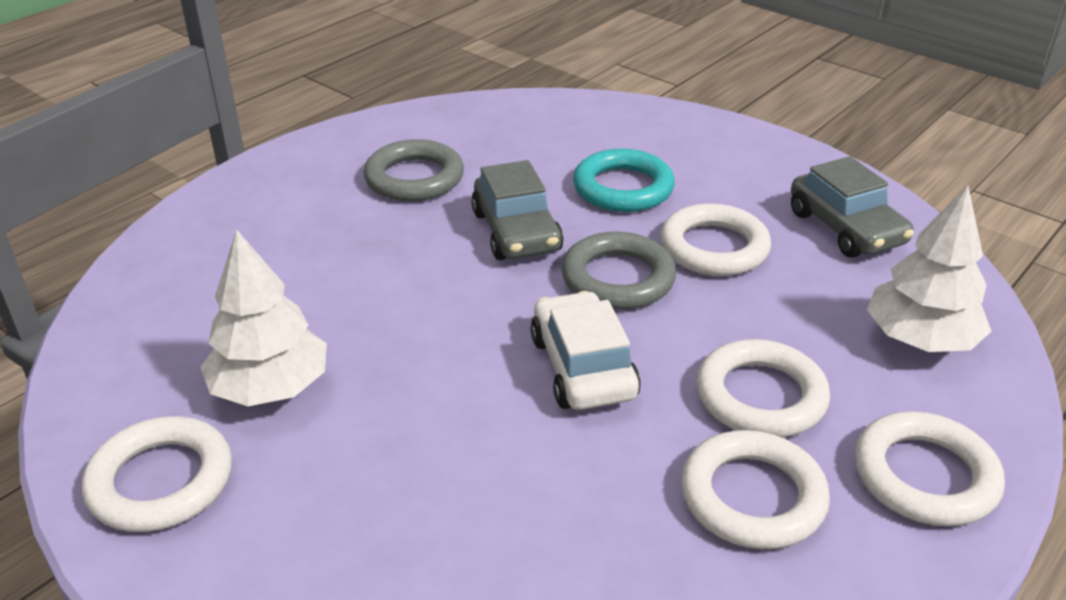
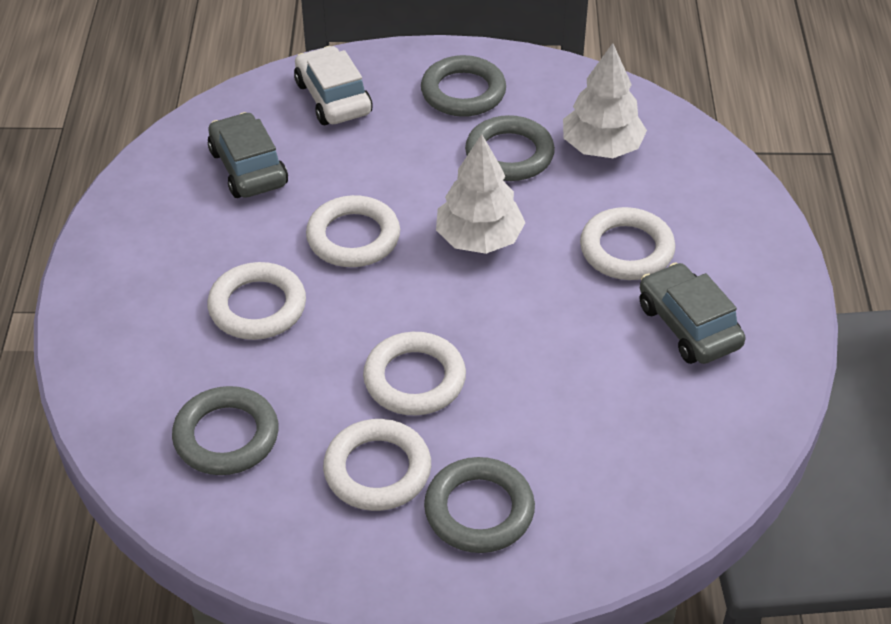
grey ring: 2 -> 4
turquoise ring: 1 -> 0

